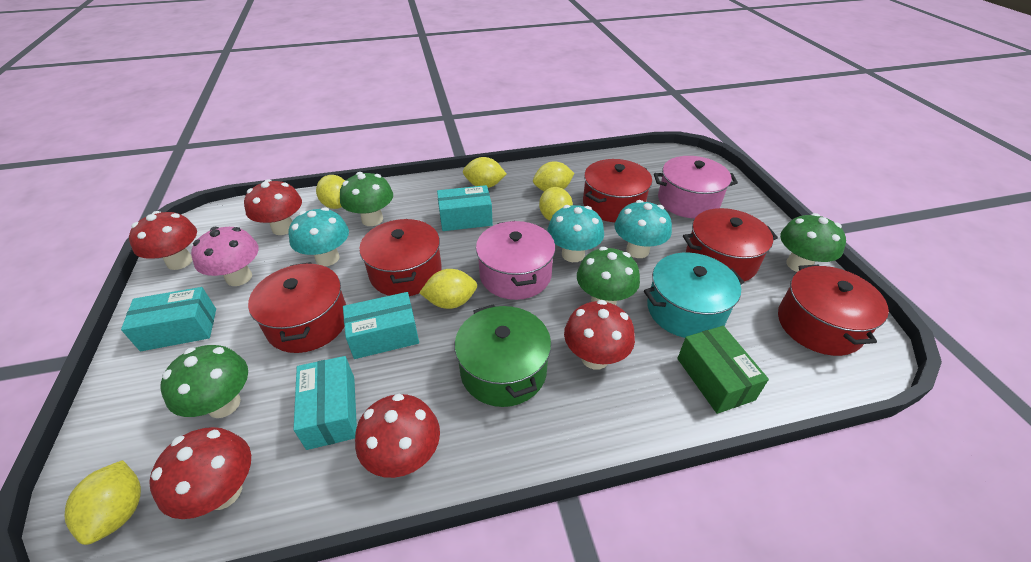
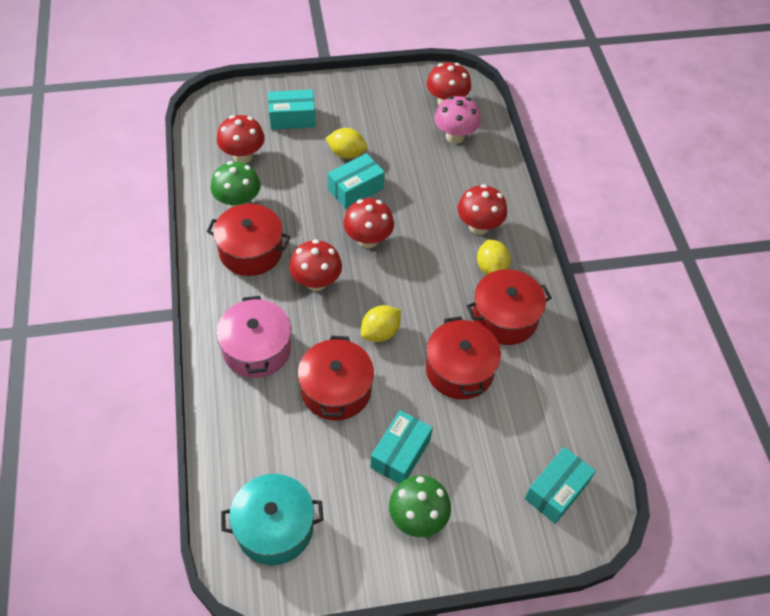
green box: 1 -> 0
green mushroom: 4 -> 2
green pot: 1 -> 0
pink pot: 2 -> 1
red pot: 5 -> 4
turquoise mushroom: 3 -> 0
yellow lemon: 6 -> 3

